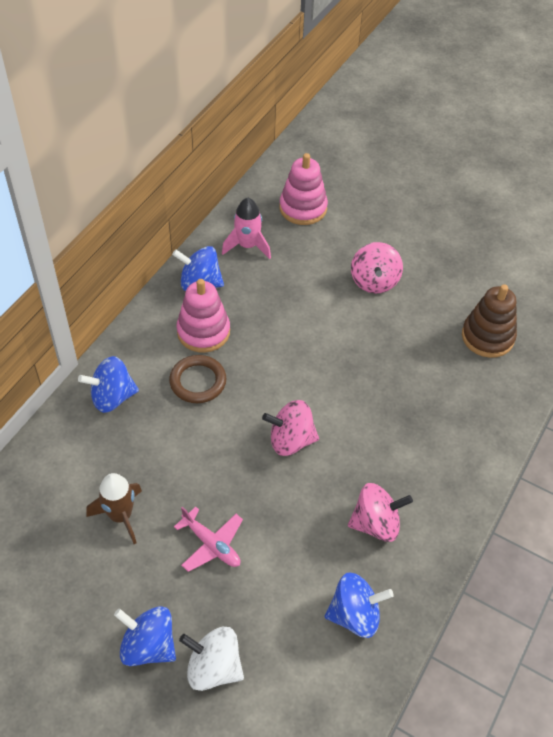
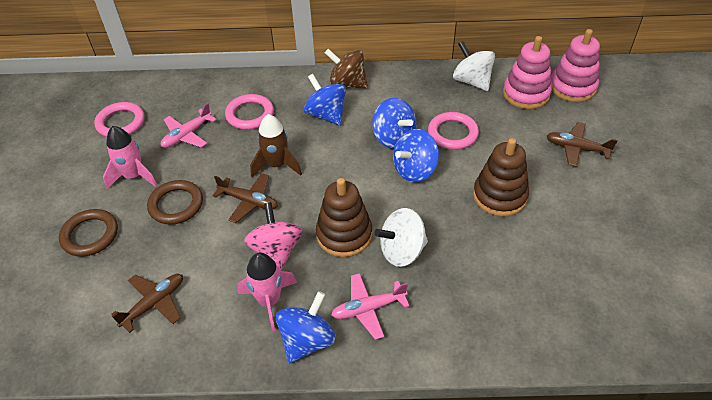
brown plane: 0 -> 3
brown ring: 1 -> 2
brown spinning top: 0 -> 1
brown stacking toy: 1 -> 2
pink plane: 1 -> 2
pink ring: 0 -> 3
pink rocket: 1 -> 2
pink spinning top: 3 -> 1
white spinning top: 1 -> 2

